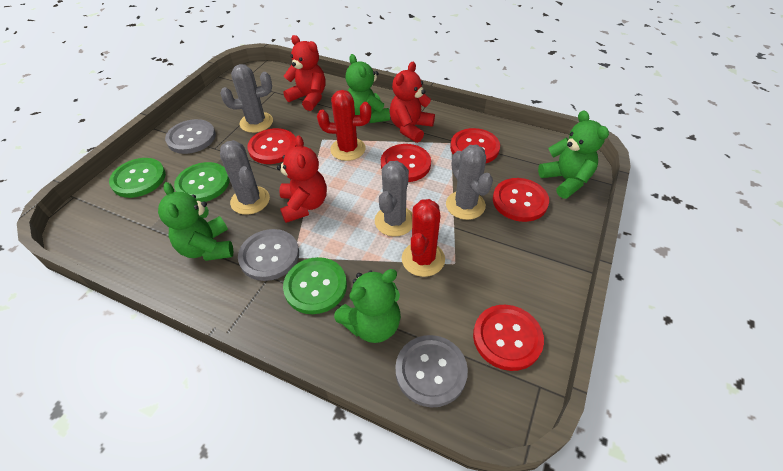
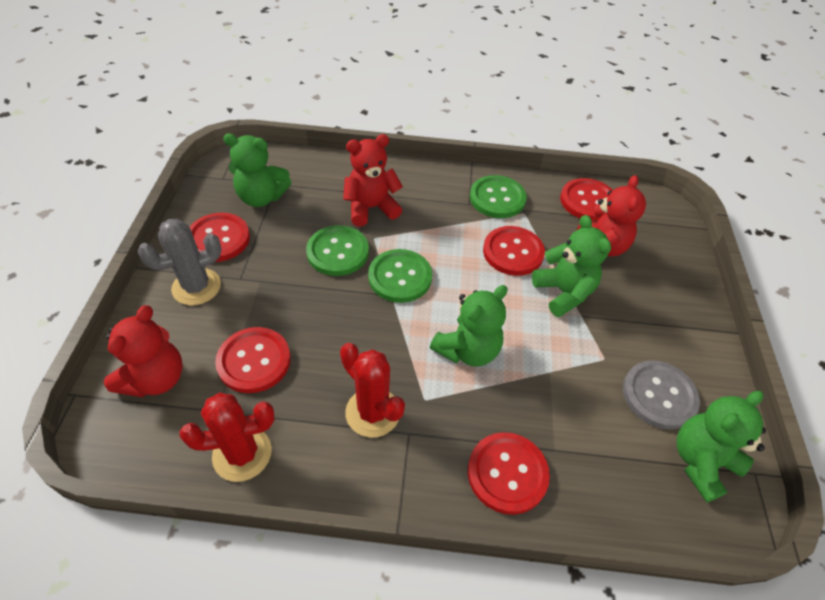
grey button: 3 -> 1
grey cactus: 4 -> 1

